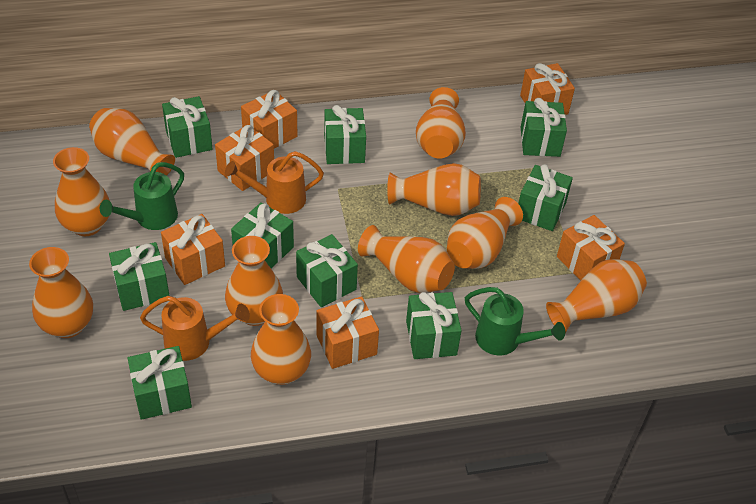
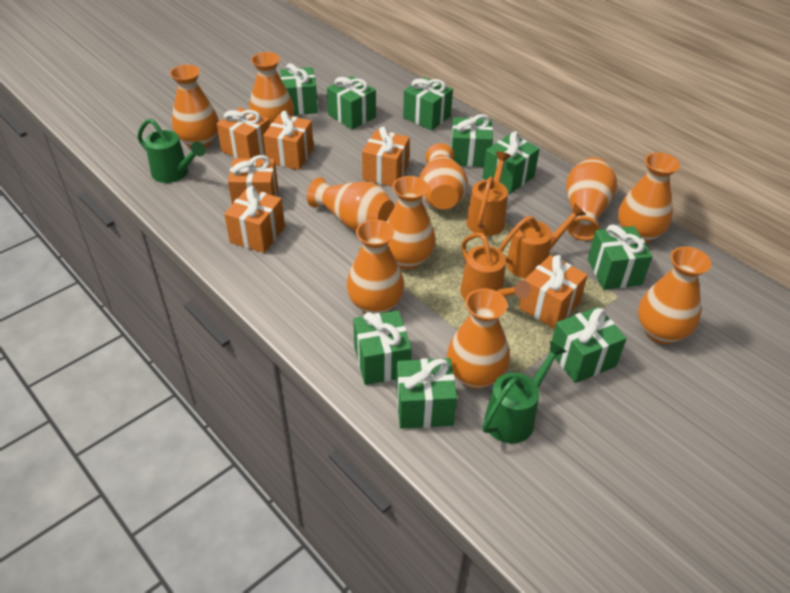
orange watering can: 2 -> 3

